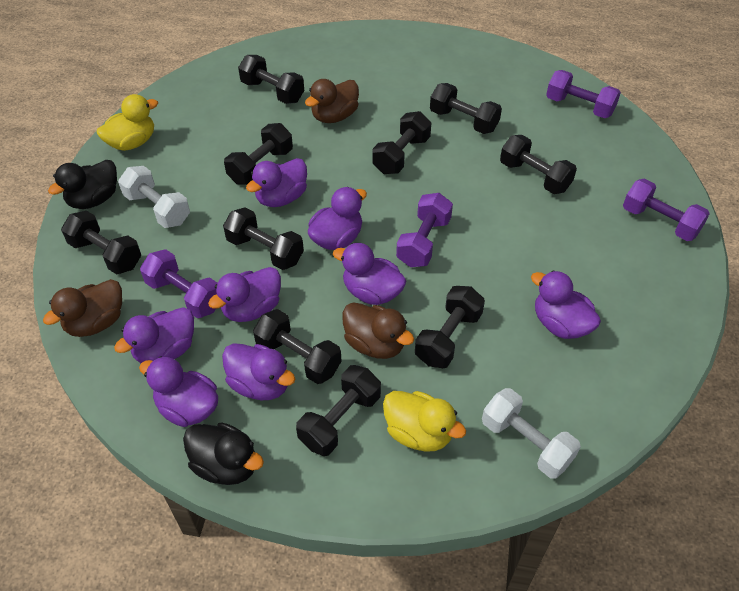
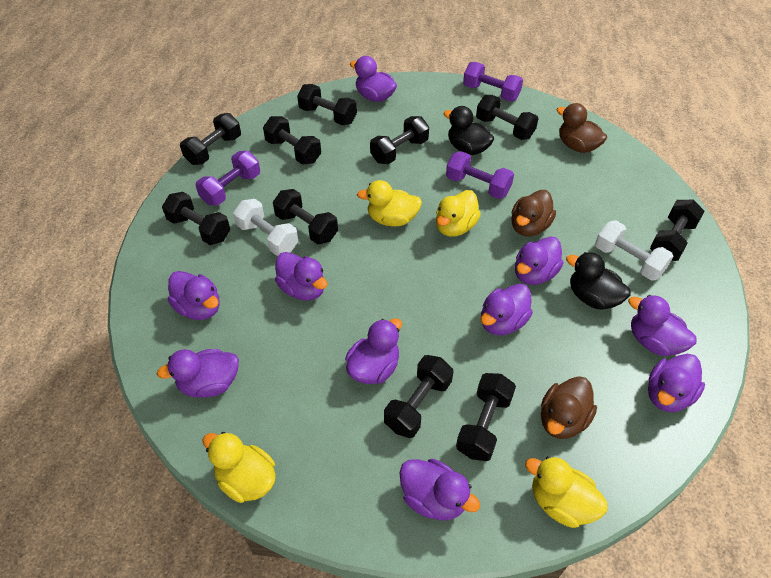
purple duck: 8 -> 10
purple dumbbell: 4 -> 3
yellow duck: 2 -> 4

